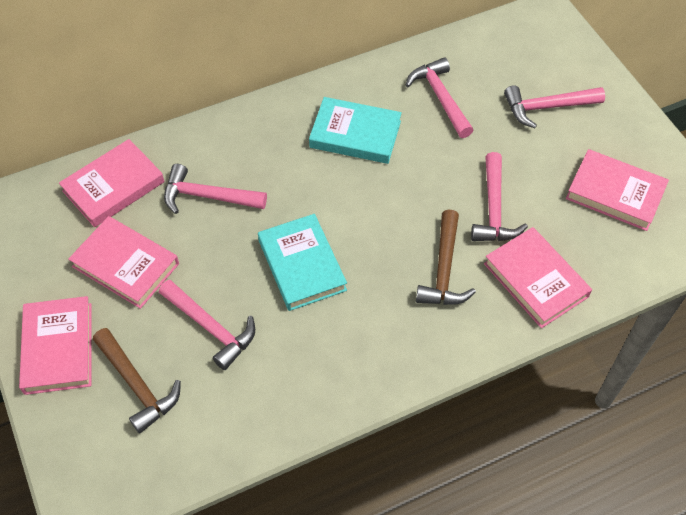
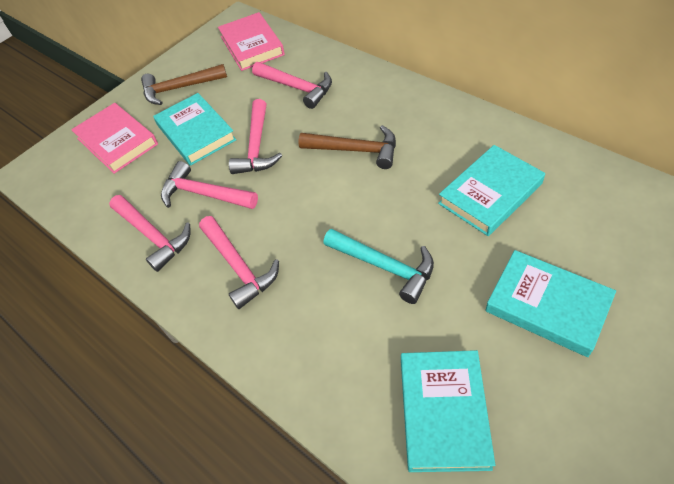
pink book: 5 -> 2
turquoise book: 2 -> 4
turquoise hammer: 0 -> 1

